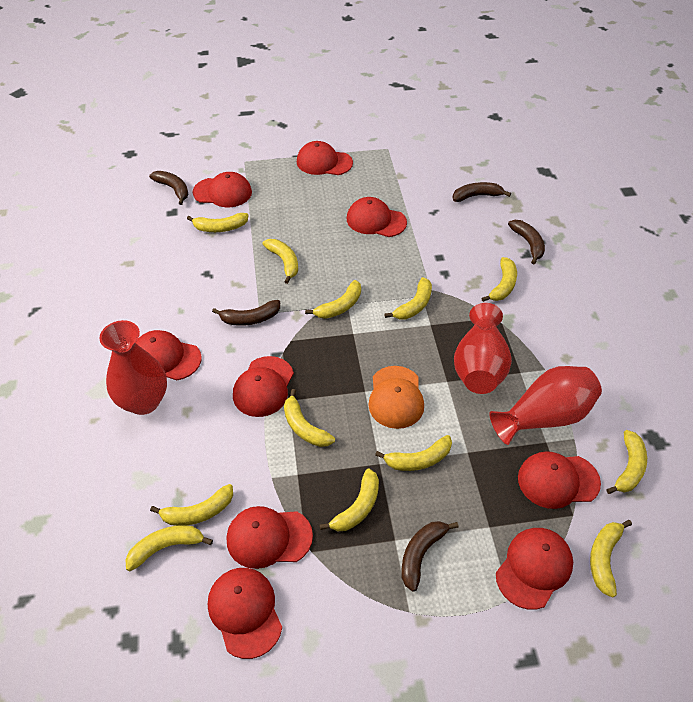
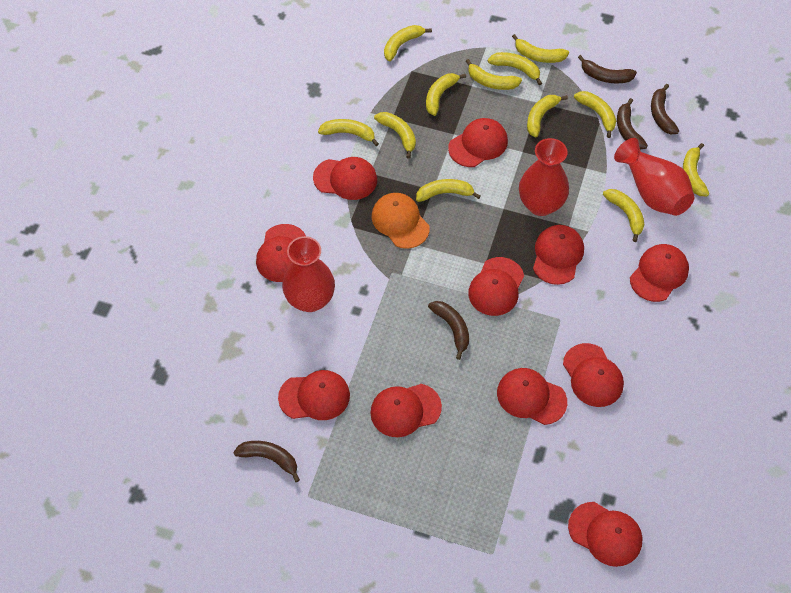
red cap: 9 -> 11

